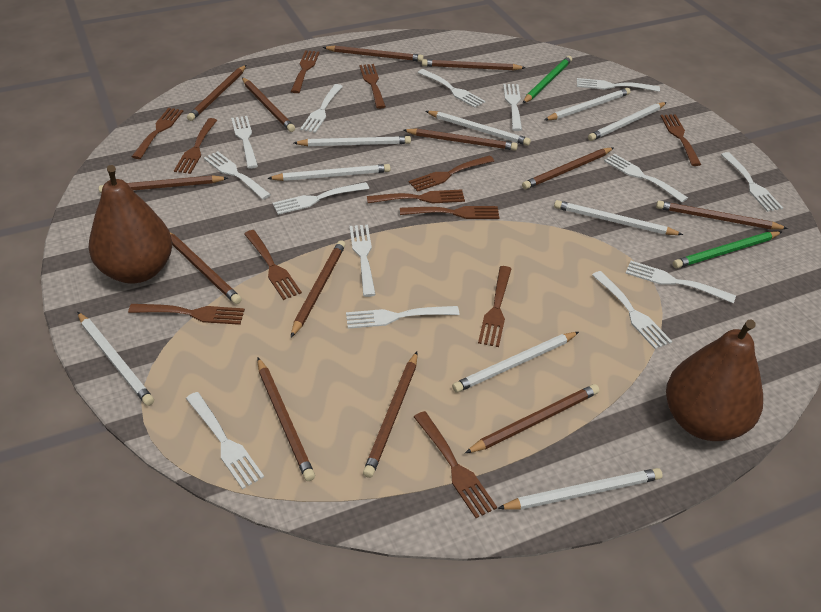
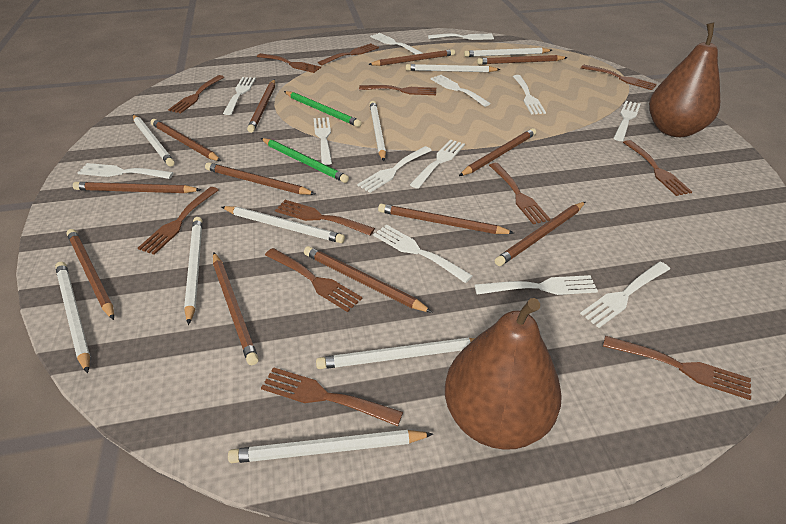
brown pencil: 13 -> 12
white fork: 14 -> 13

